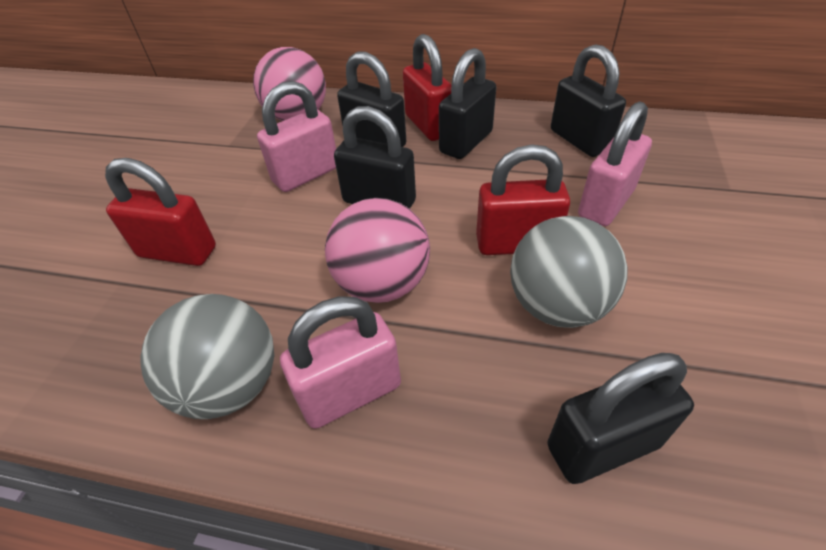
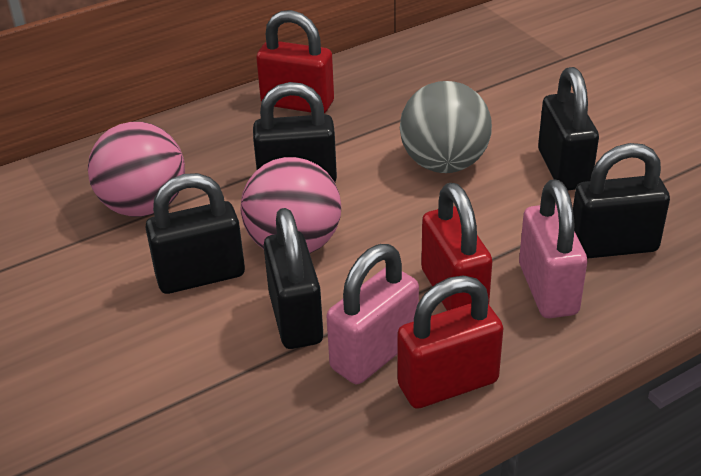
grey ball: 2 -> 1
pink padlock: 3 -> 2

